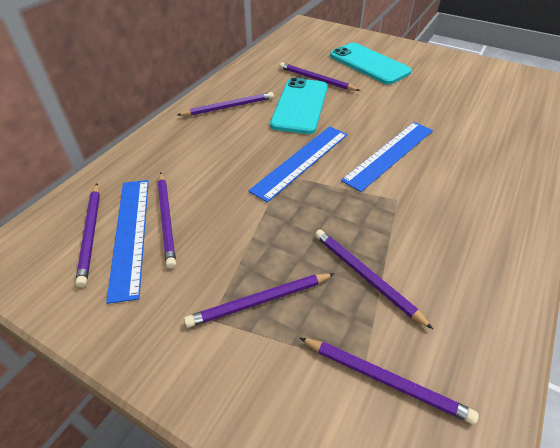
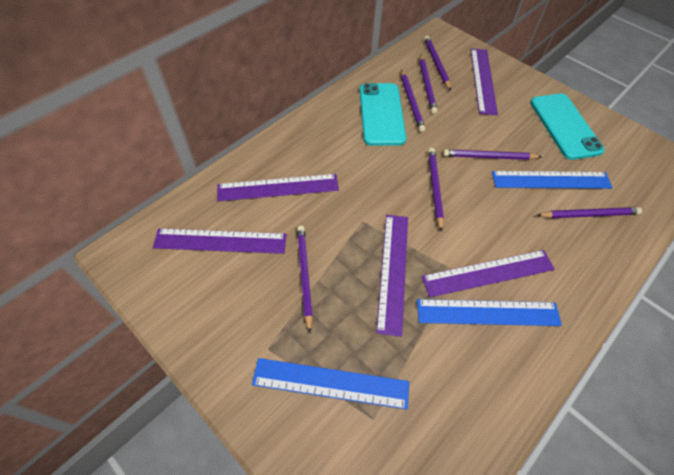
purple ruler: 0 -> 5

